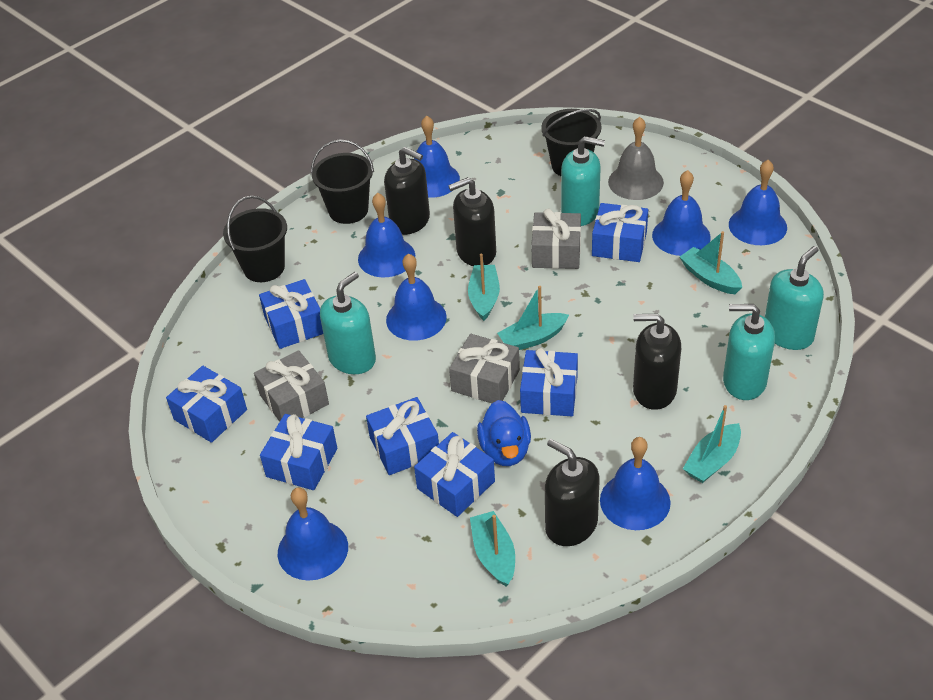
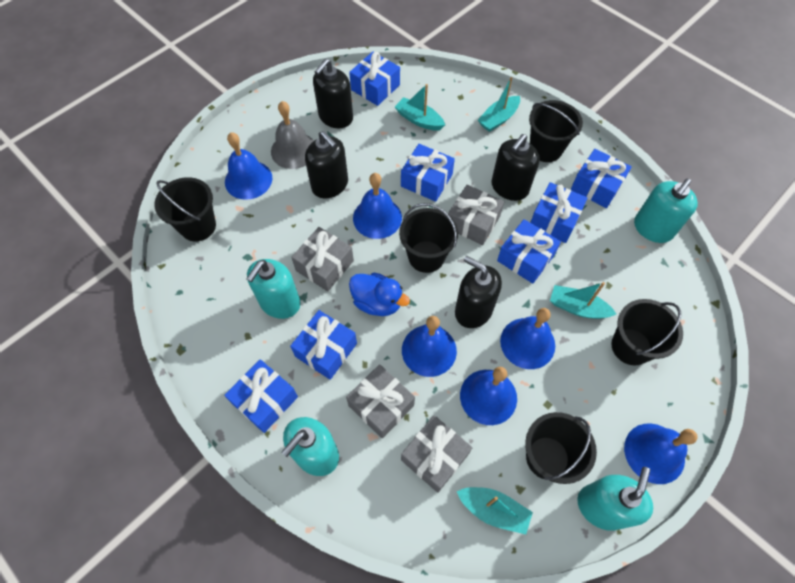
black bucket: 3 -> 5
blue bell: 7 -> 6
grey gift: 3 -> 4
turquoise boat: 5 -> 4

